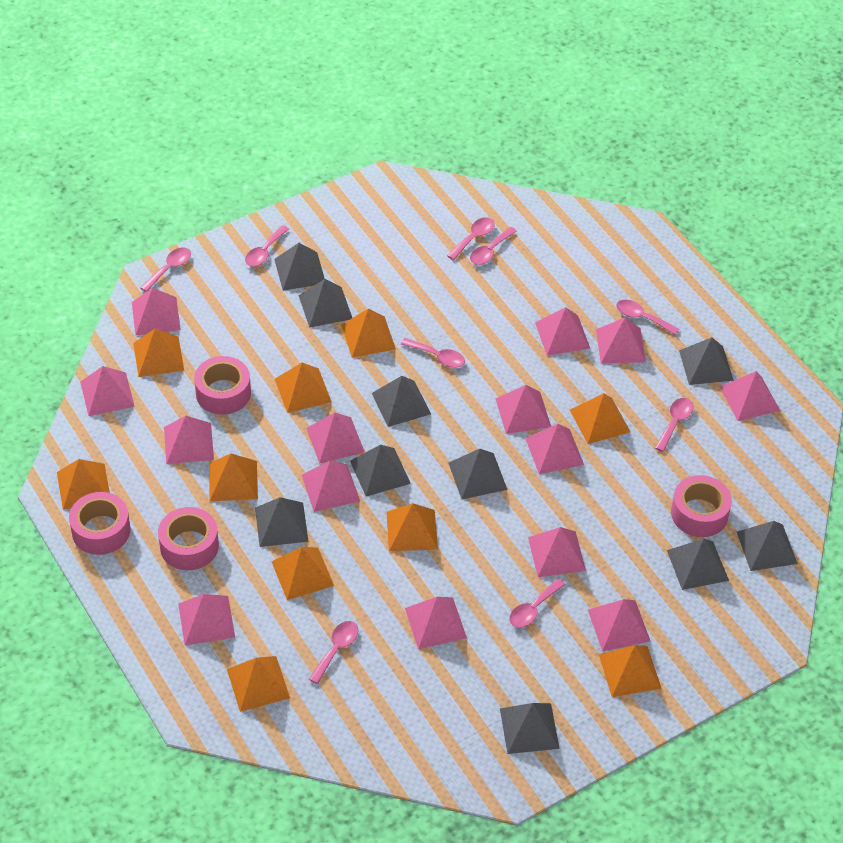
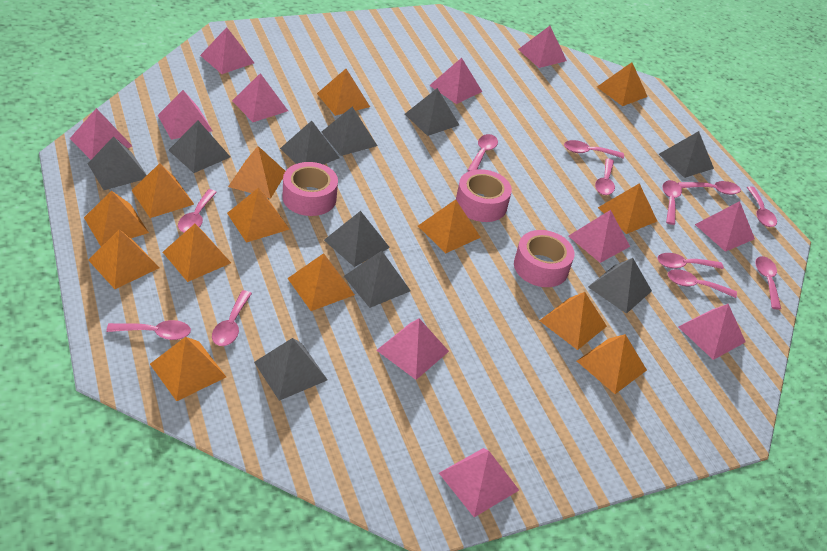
orange pyramid: 10 -> 14
pink pyramid: 14 -> 11
pink spoon: 9 -> 12
pink tape: 4 -> 3

